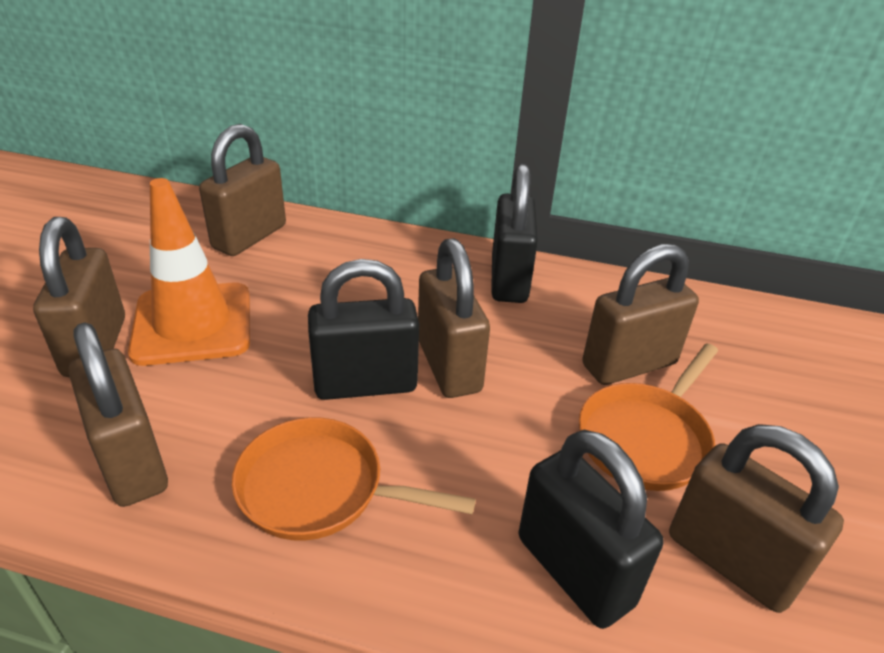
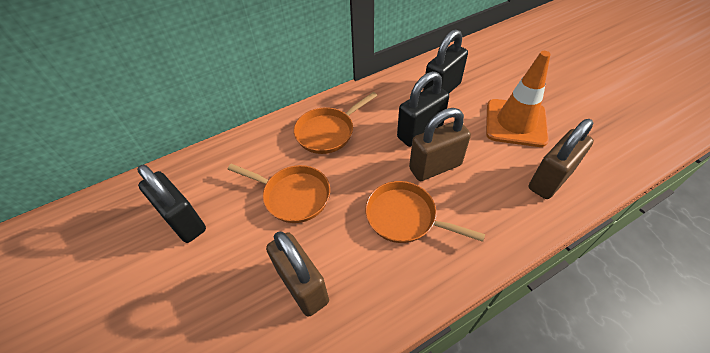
brown padlock: 6 -> 3
orange pan: 2 -> 3

